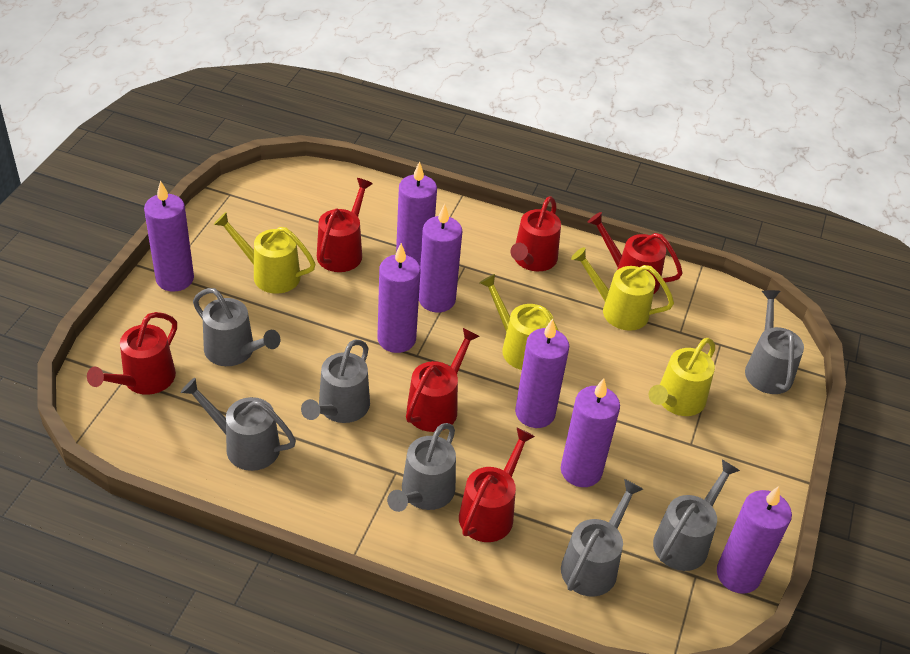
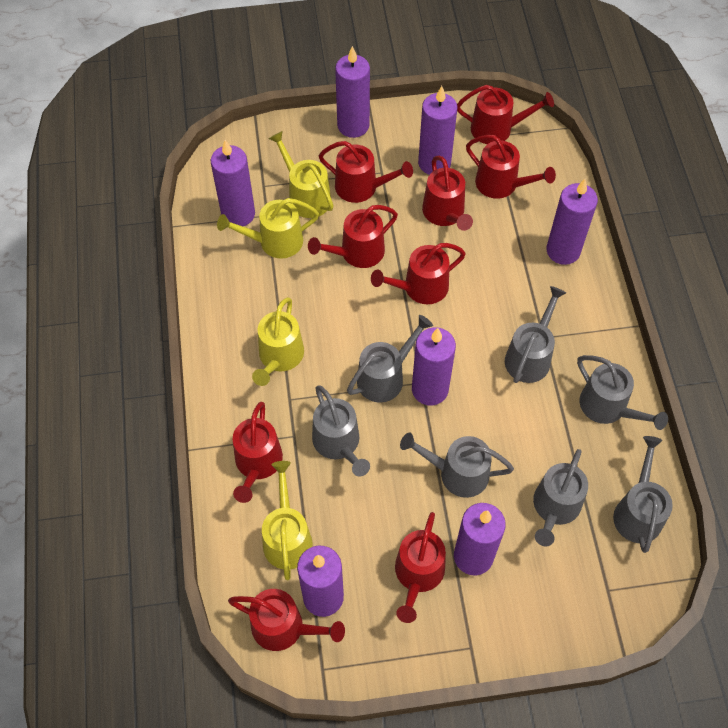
red watering can: 6 -> 9

